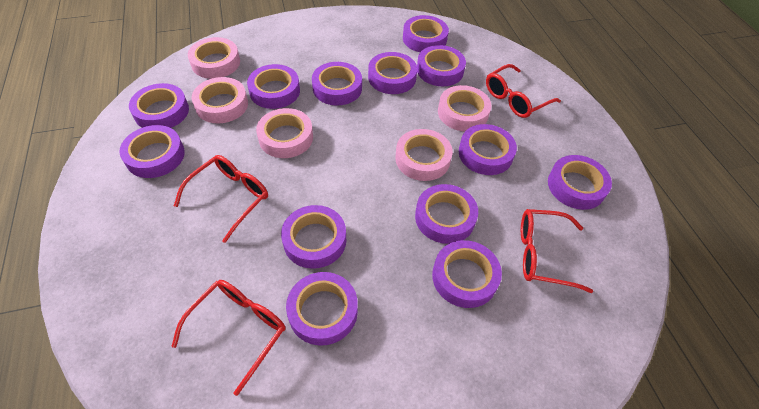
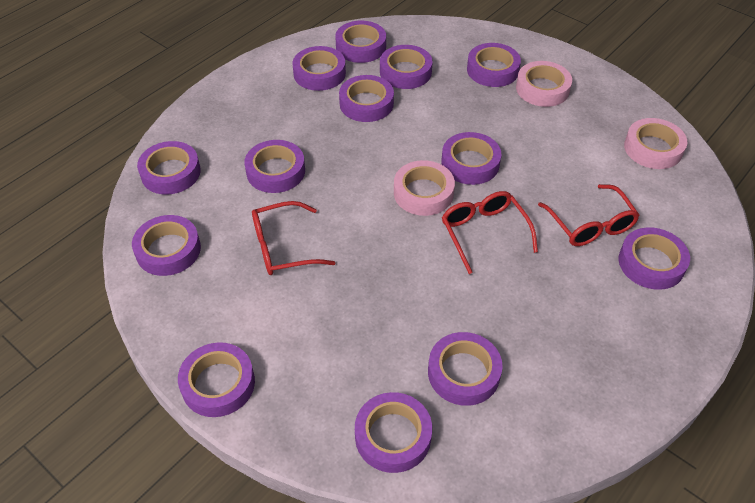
pink tape: 5 -> 3
red glasses: 4 -> 3

